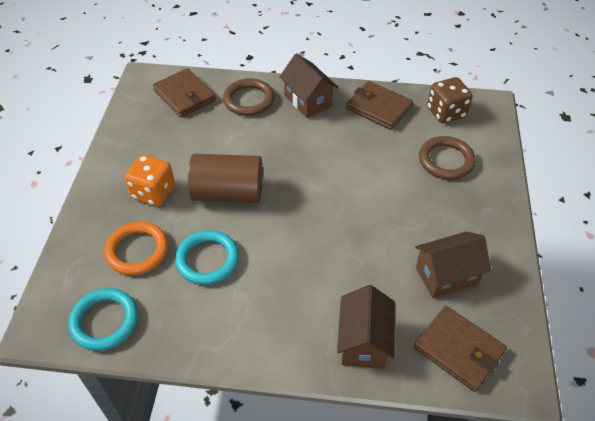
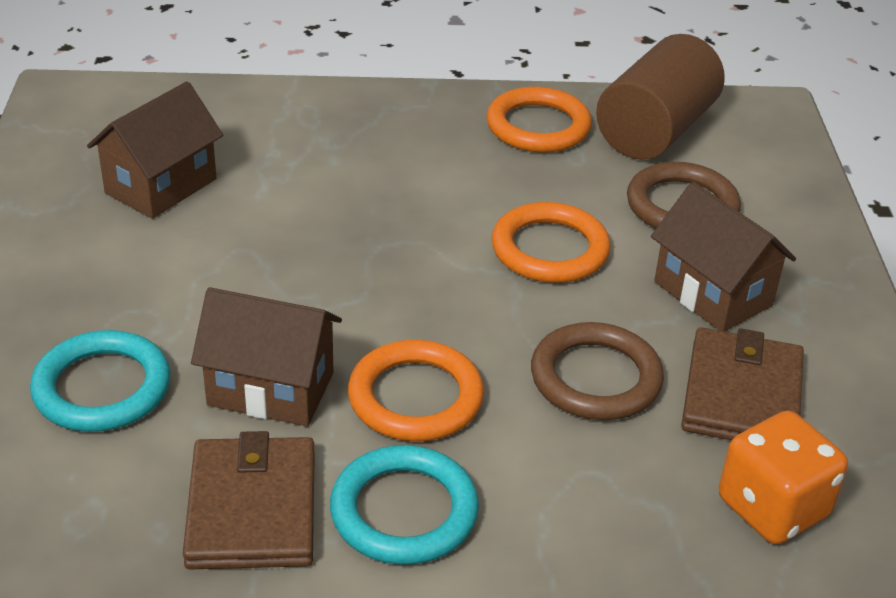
brown dice: 1 -> 0
brown wallet: 3 -> 2
orange ring: 1 -> 3

